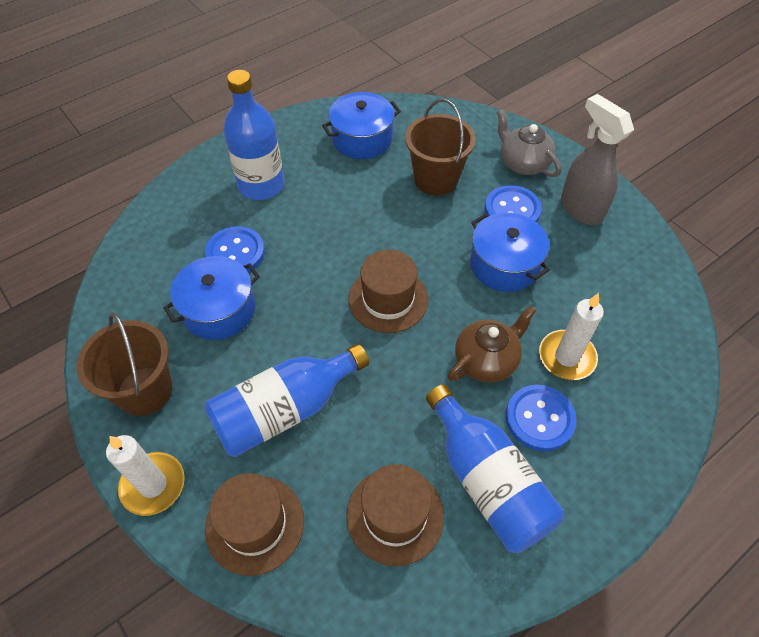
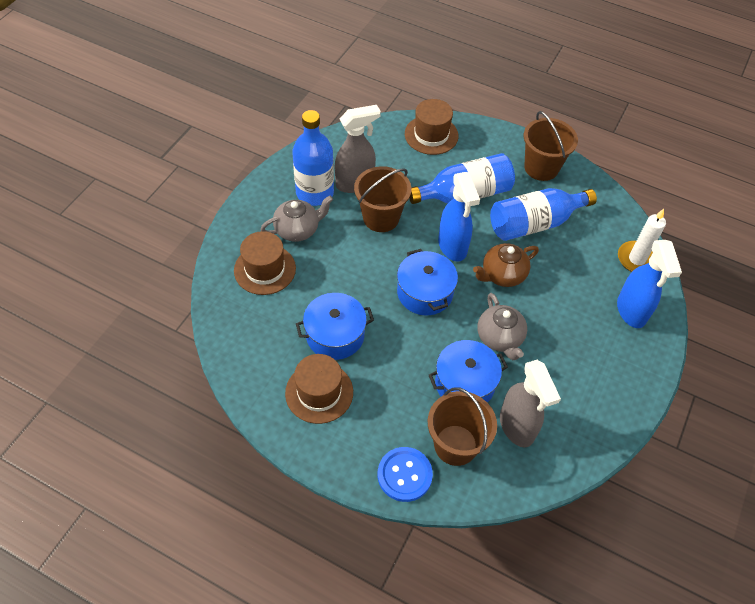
blue button: 3 -> 1
blue spray bottle: 0 -> 2
brown bucket: 2 -> 3
grey spray bottle: 1 -> 2
grey teapot: 1 -> 2
white candle: 2 -> 1

